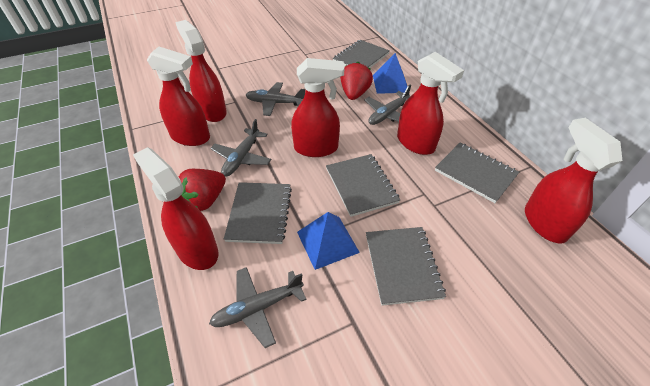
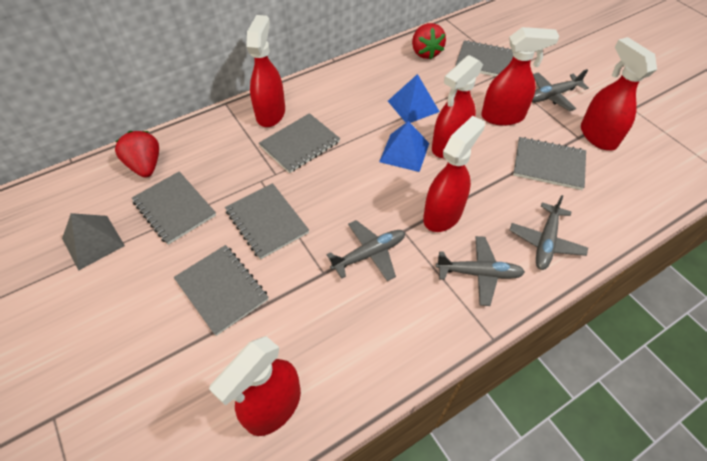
grey notebook: 5 -> 6
grey pyramid: 0 -> 1

